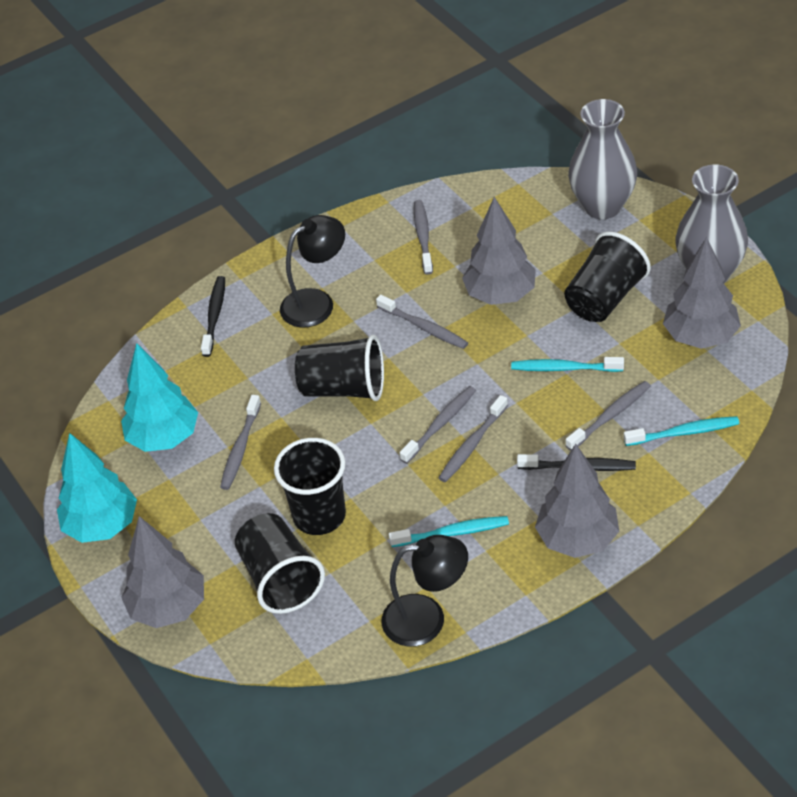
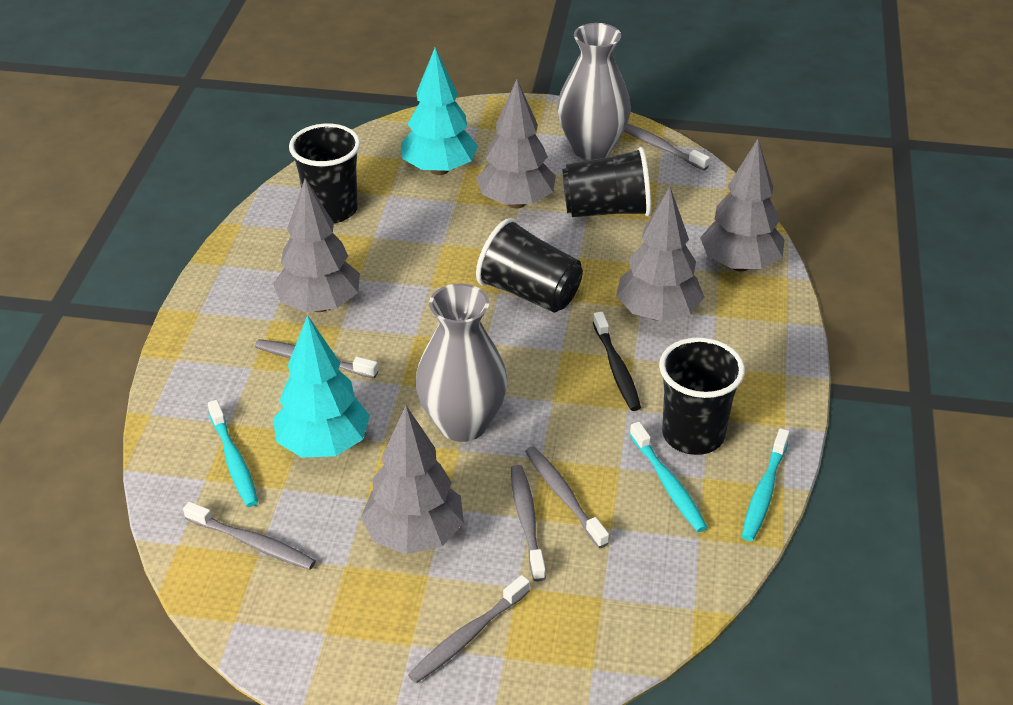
black lamp: 2 -> 0
black toothbrush: 2 -> 1
grey tree: 4 -> 5

